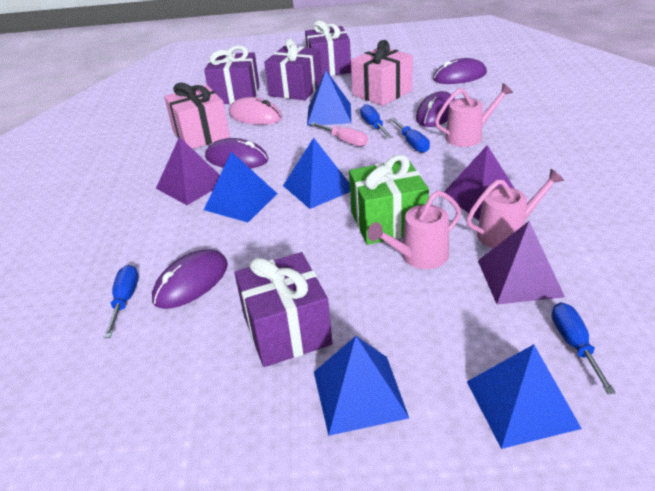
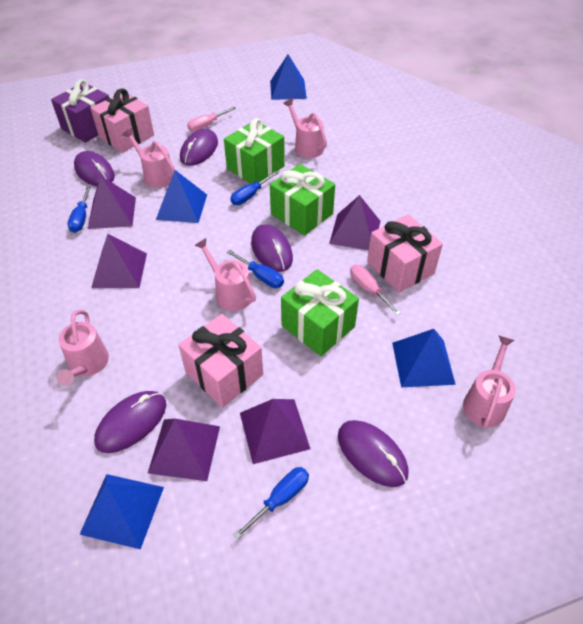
blue pyramid: 5 -> 4
green gift: 1 -> 3
pink gift: 2 -> 3
pink mouse: 1 -> 0
pink screwdriver: 1 -> 2
pink watering can: 3 -> 5
purple gift: 4 -> 1
purple mouse: 4 -> 5
purple pyramid: 3 -> 5

